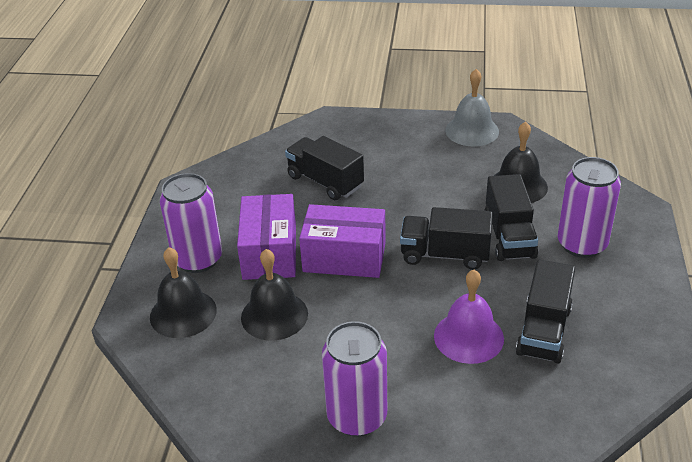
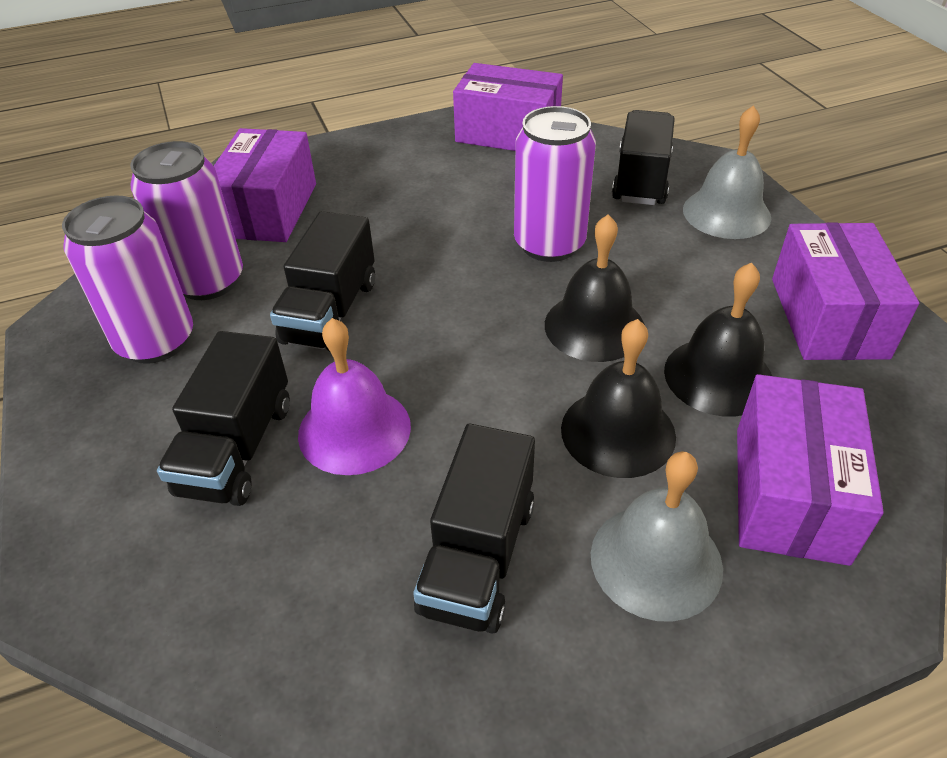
grey bell: 1 -> 2
purple box: 2 -> 4

